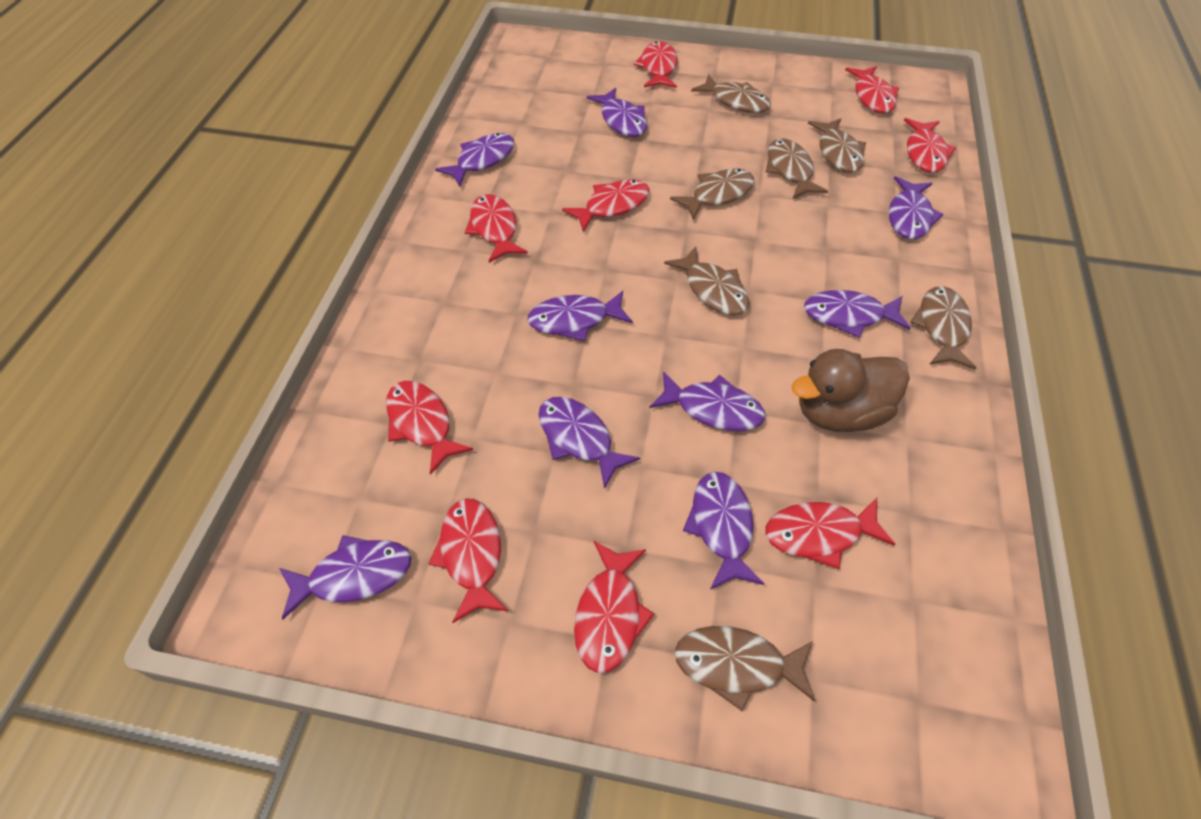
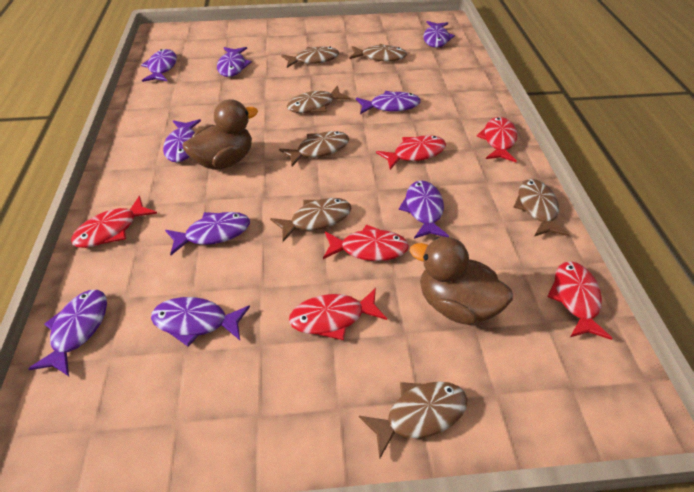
brown duck: 1 -> 2
red fish: 9 -> 6

